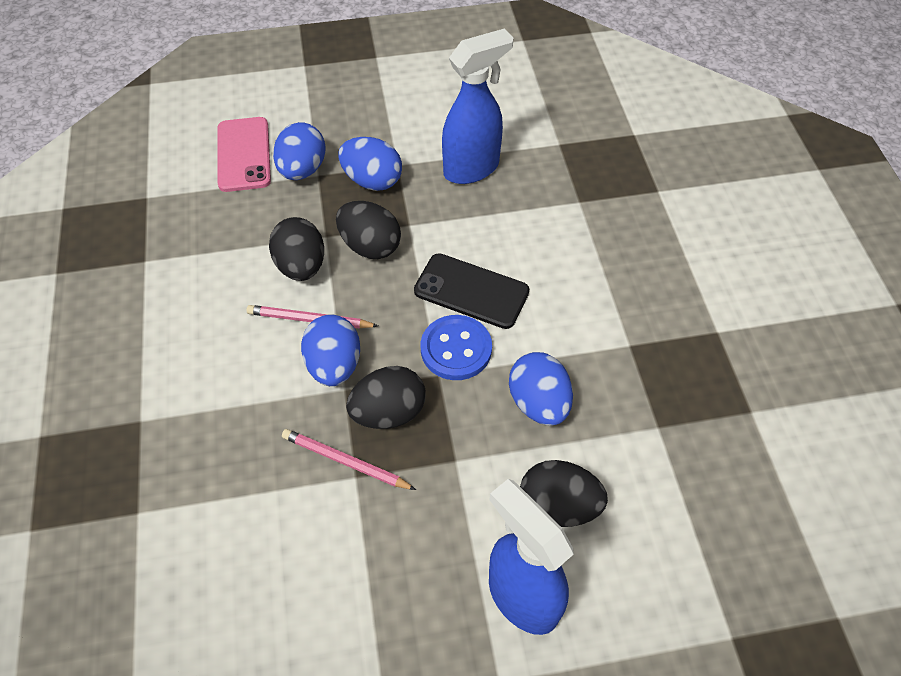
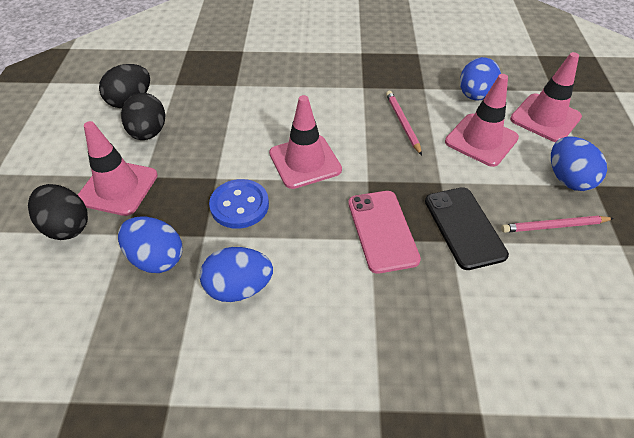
black egg: 4 -> 3
blue spray bottle: 2 -> 0
pink traffic cone: 0 -> 4

